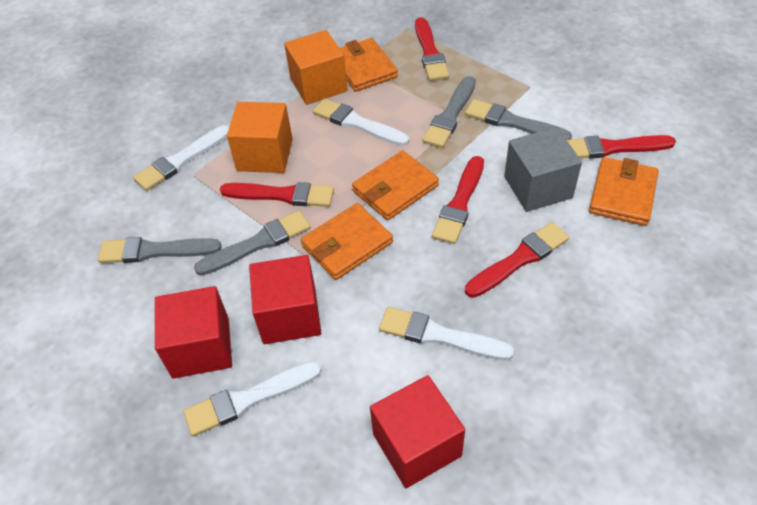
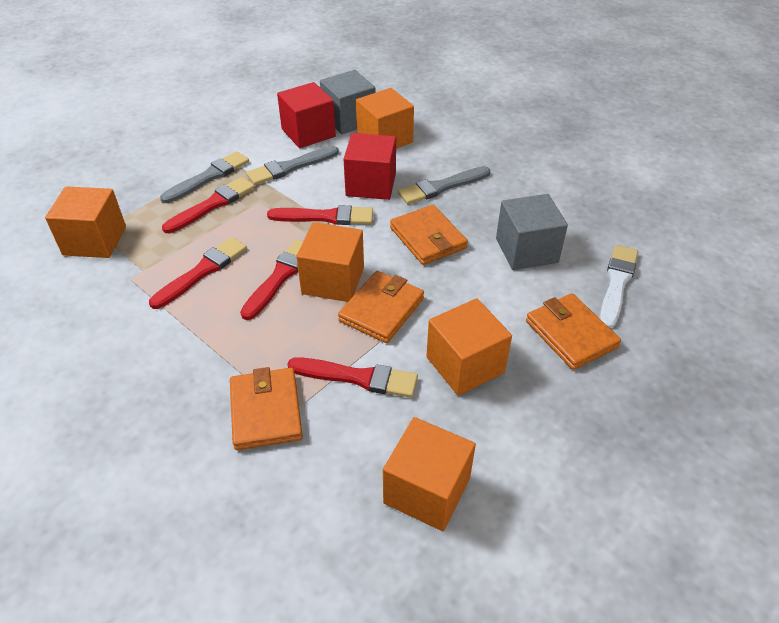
grey brush: 4 -> 3
grey cube: 1 -> 2
orange cube: 2 -> 5
red cube: 3 -> 2
white brush: 4 -> 1

